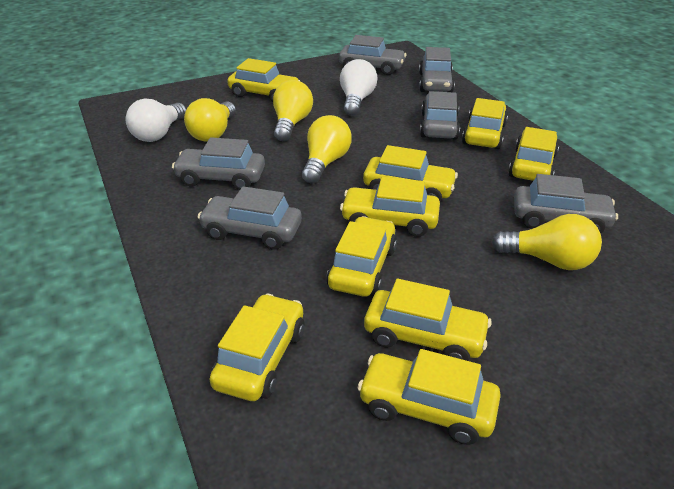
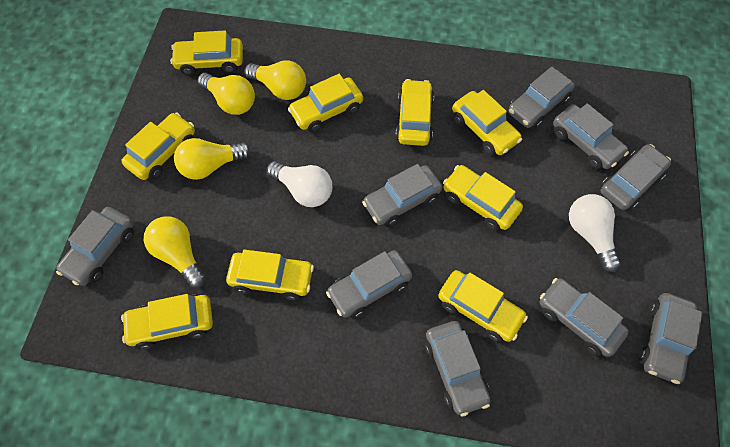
grey car: 6 -> 9

